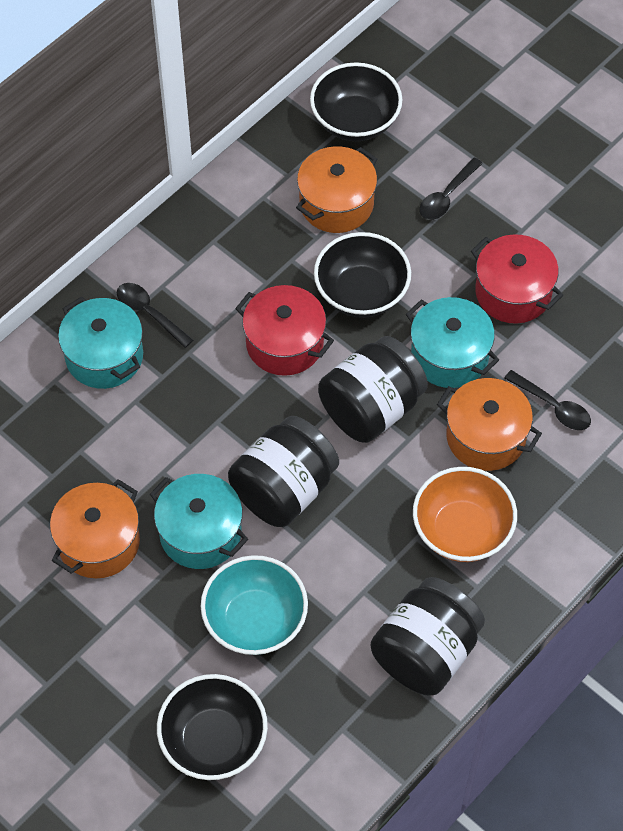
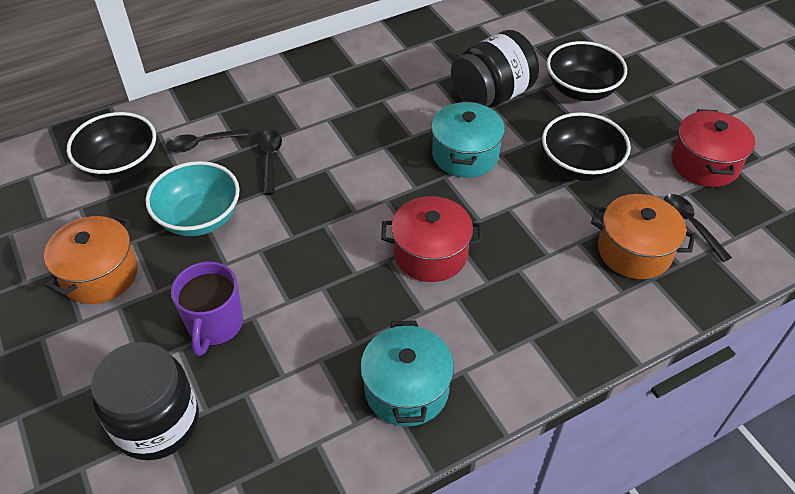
black jar: 3 -> 2
orange bowl: 1 -> 0
orange pot: 3 -> 2
purple mug: 0 -> 1
turquoise pot: 3 -> 2

